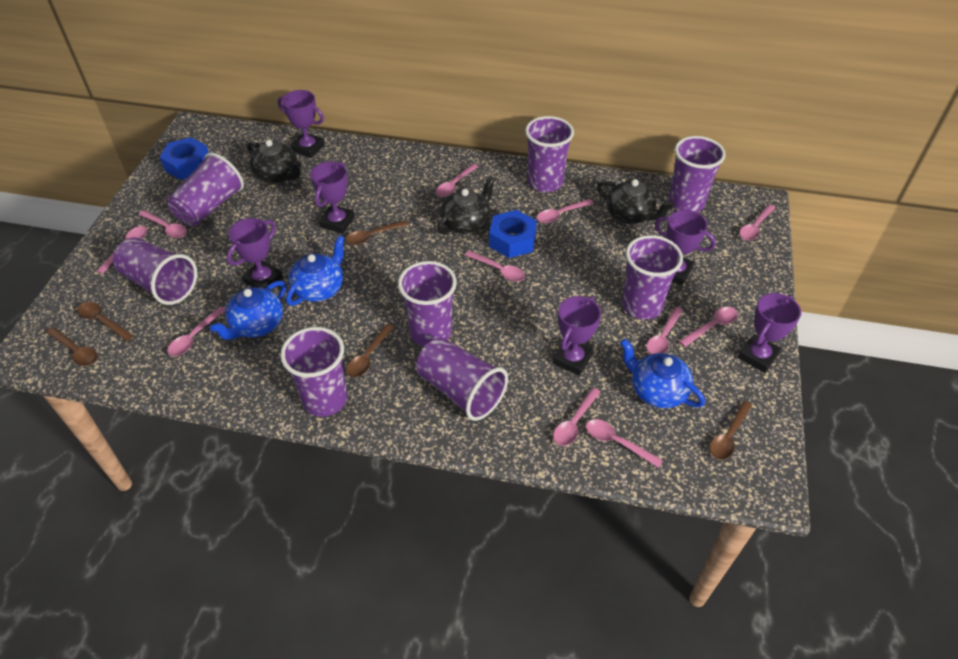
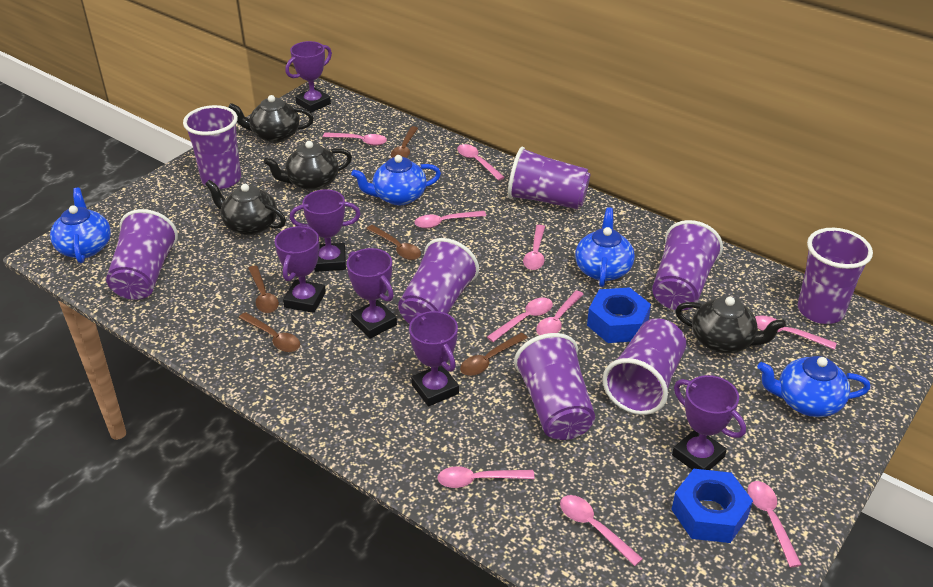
black teapot: 3 -> 4
blue teapot: 3 -> 4
pink spoon: 11 -> 10

